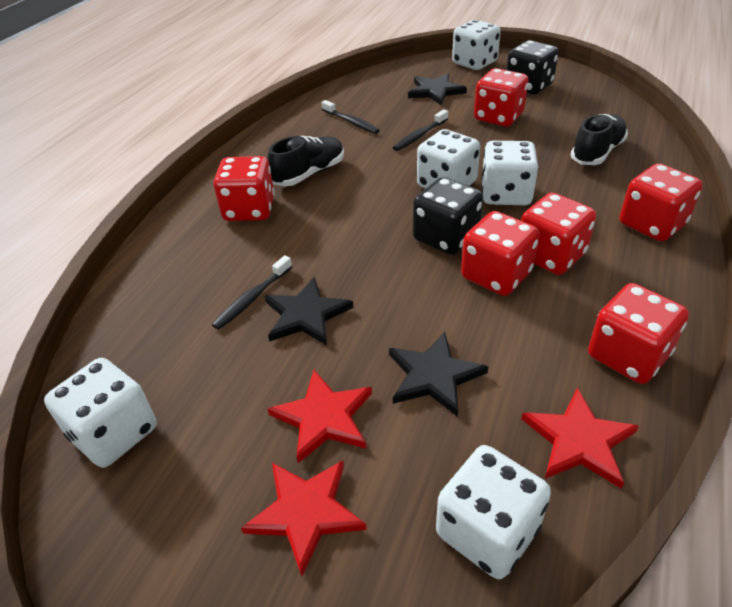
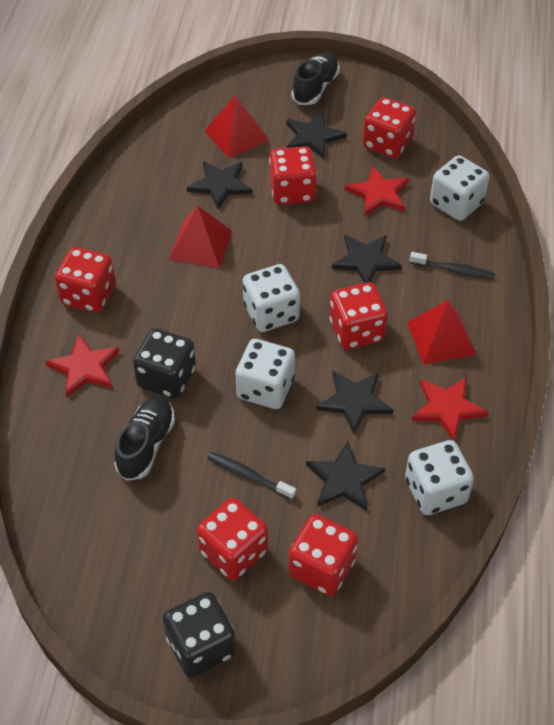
black star: 3 -> 5
black toothbrush: 3 -> 2
red pyramid: 0 -> 3
white dice: 5 -> 4

